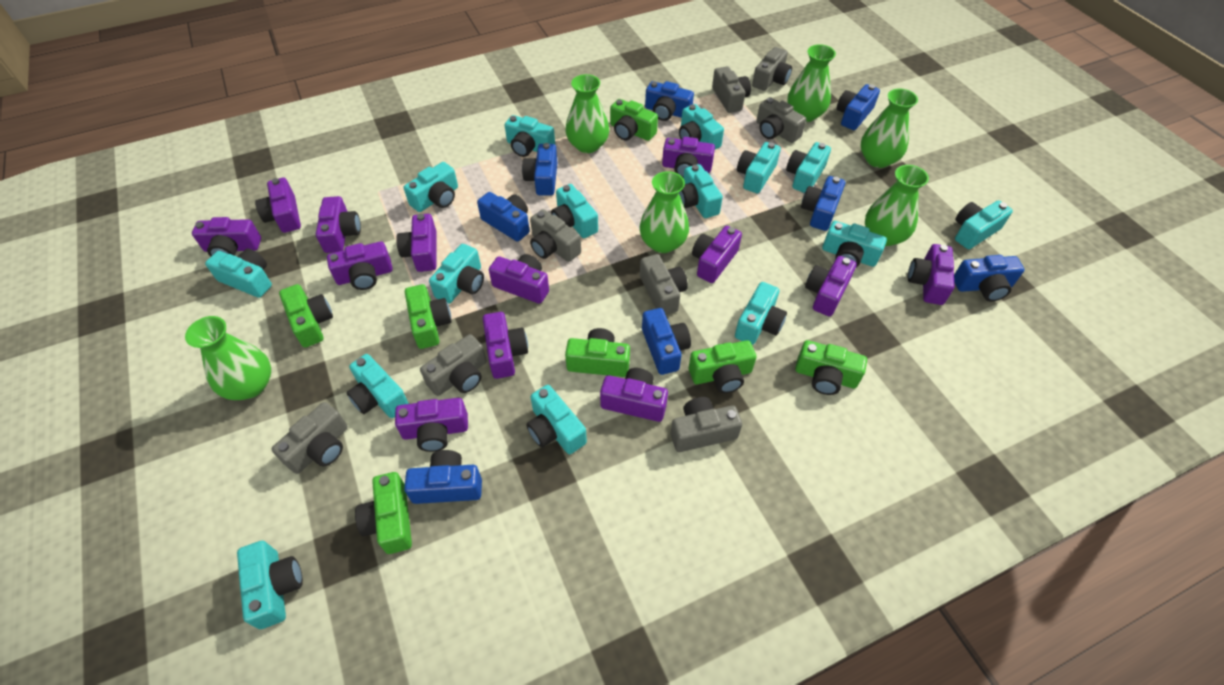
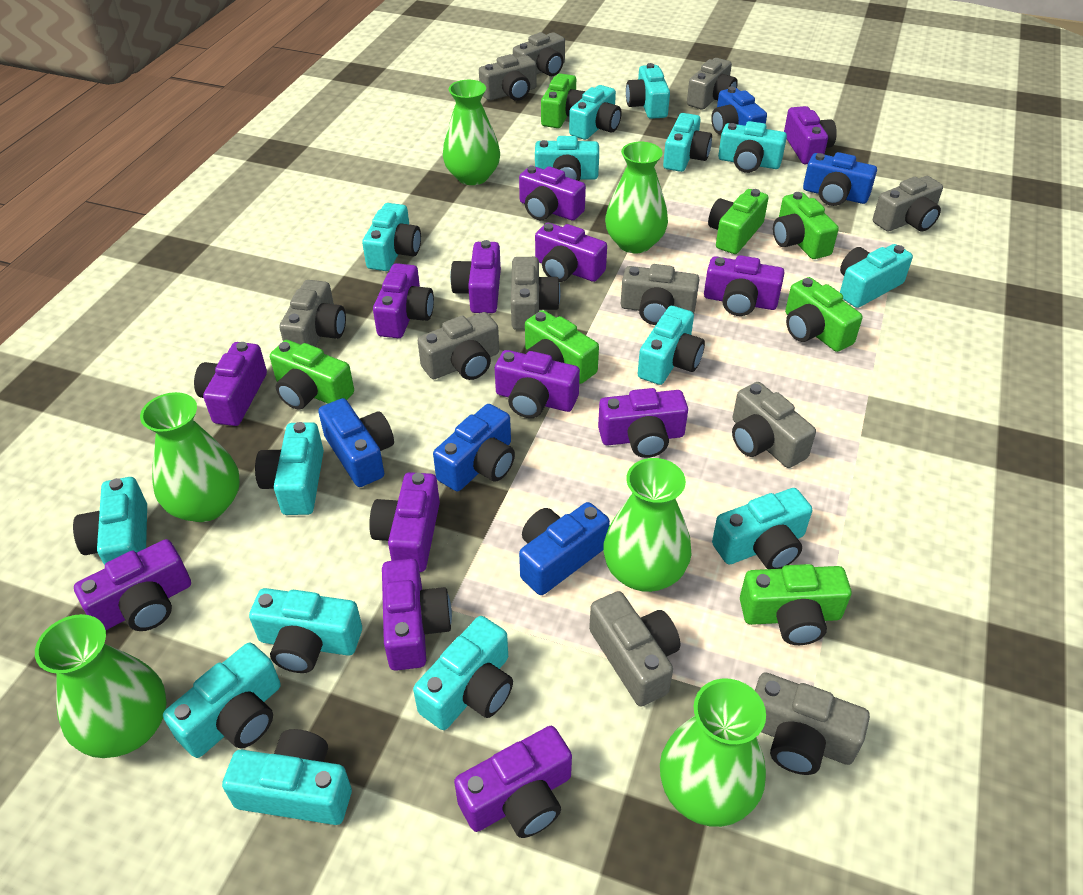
blue camera: 8 -> 5
grey camera: 8 -> 11

